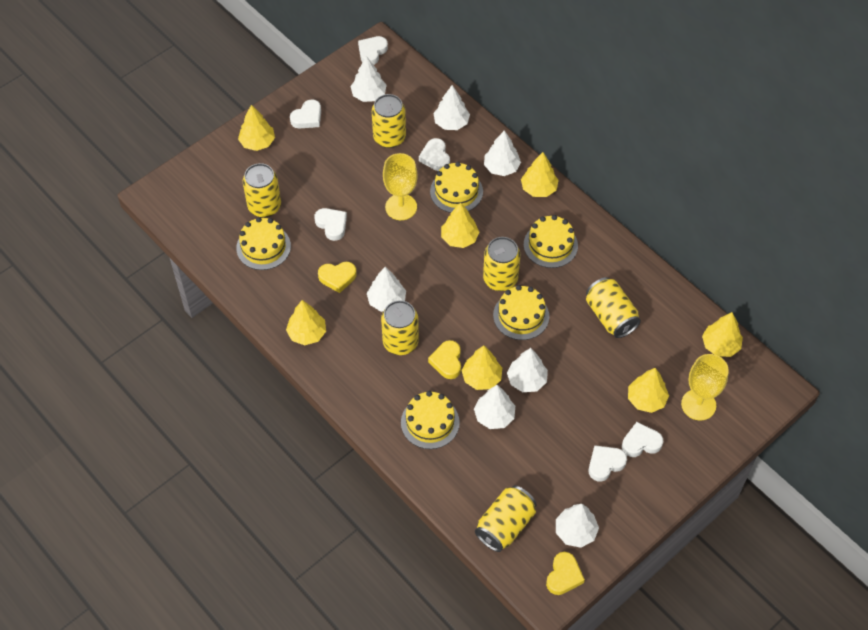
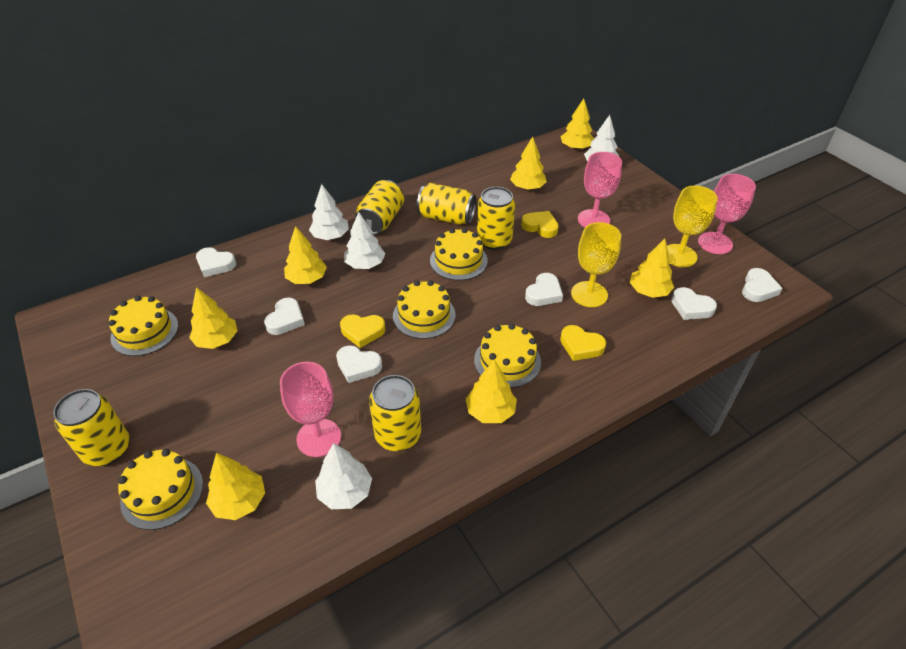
pink goblet: 0 -> 3
white tree: 7 -> 4
yellow can: 6 -> 5

